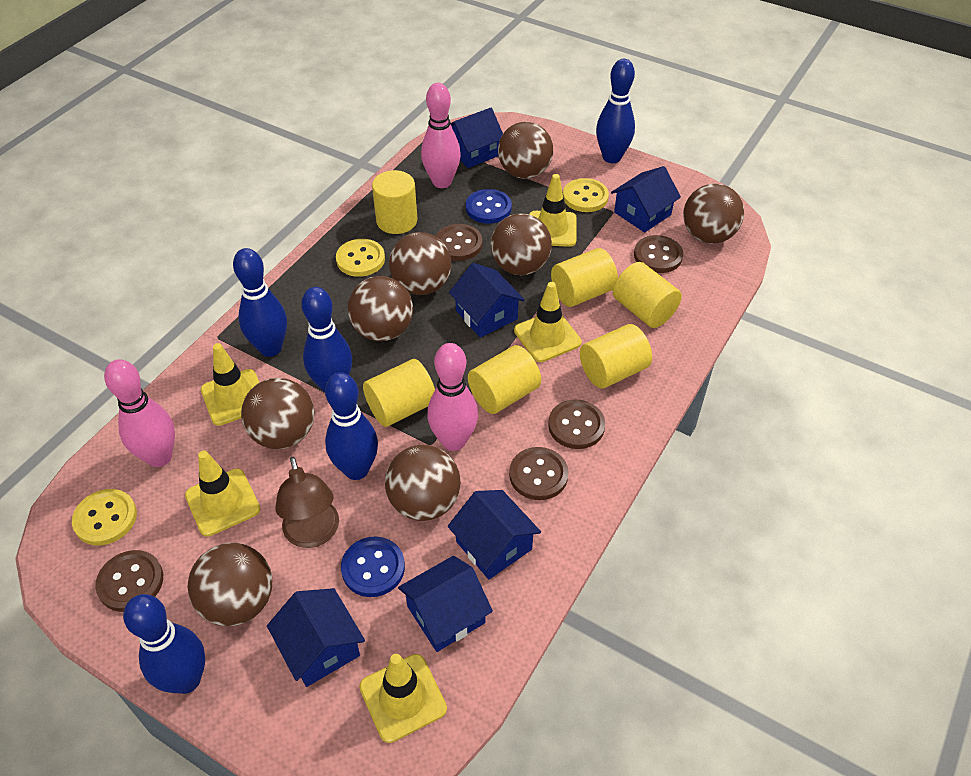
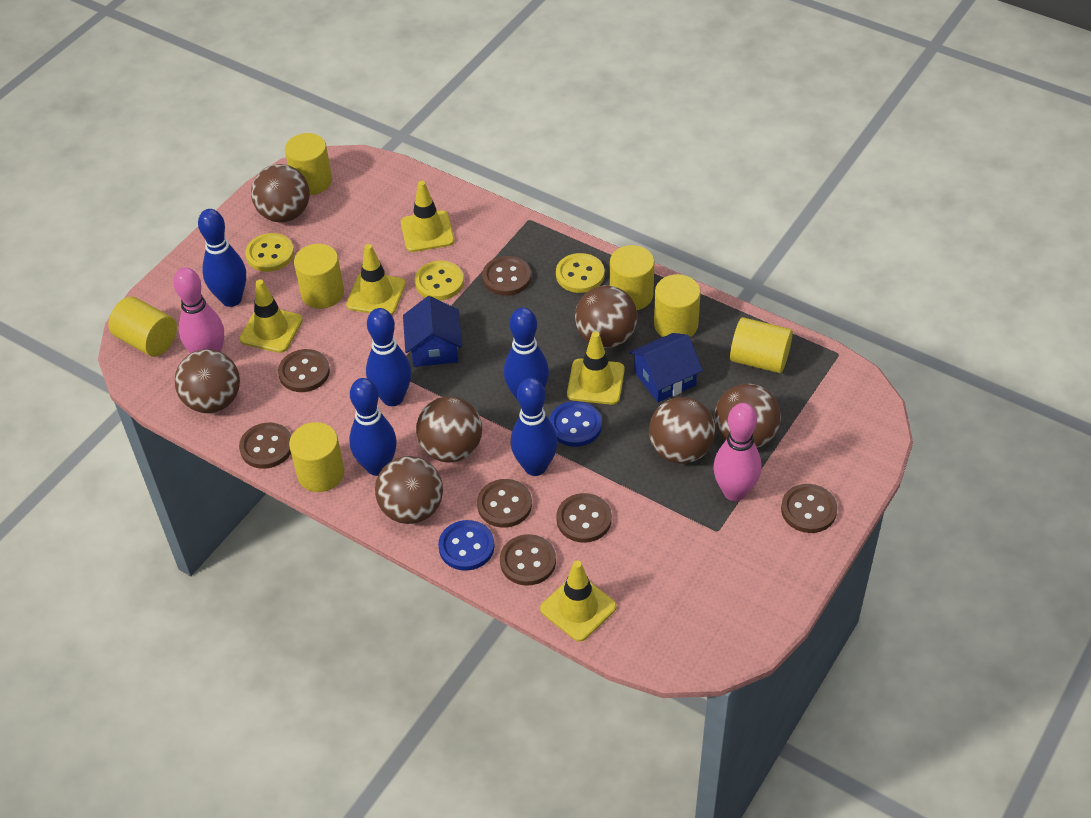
blue house: 6 -> 2
brown ball: 8 -> 7
brown button: 5 -> 7
brown lamp: 1 -> 0
pink bowling pin: 3 -> 2
yellow cylinder: 6 -> 7

